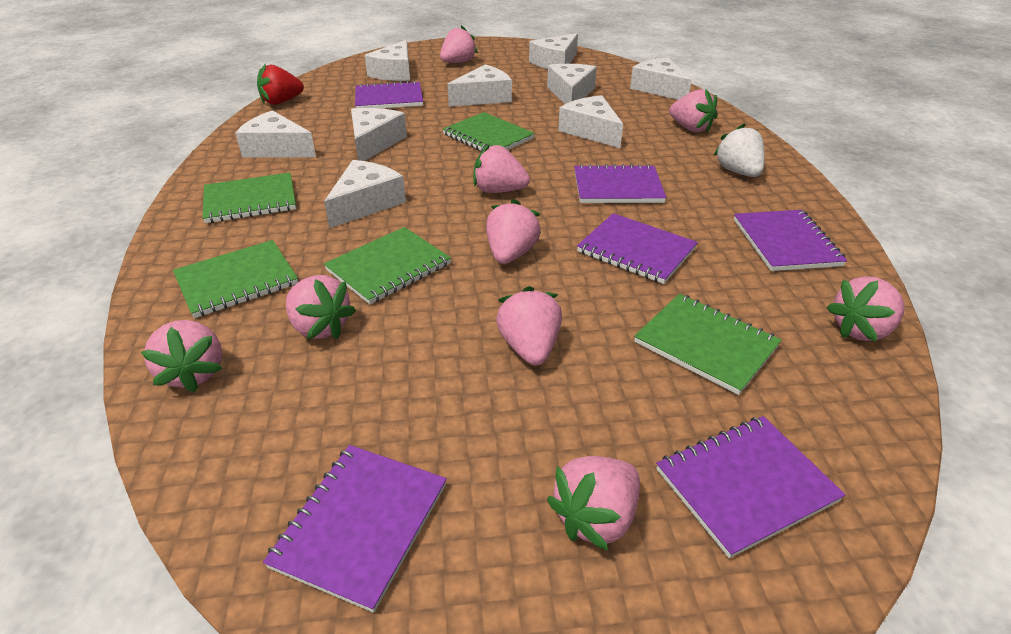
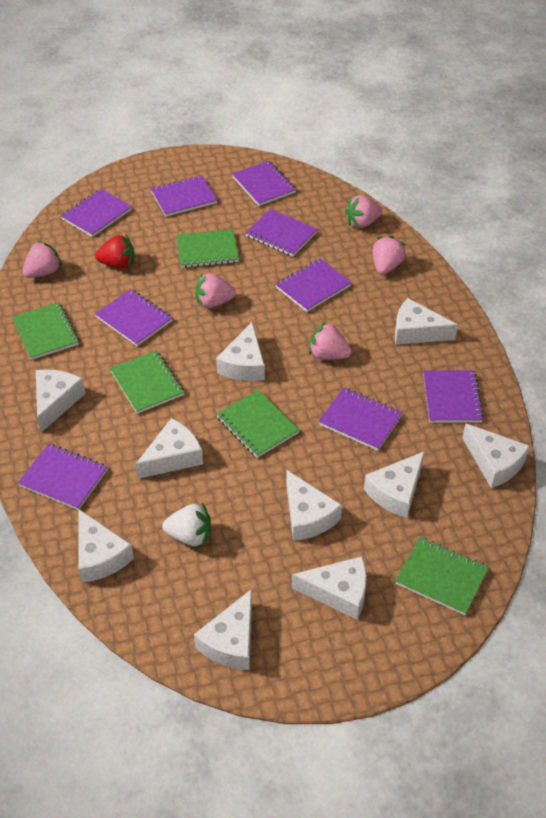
pink strawberry: 9 -> 5
purple notebook: 6 -> 9
white cheese: 9 -> 10

